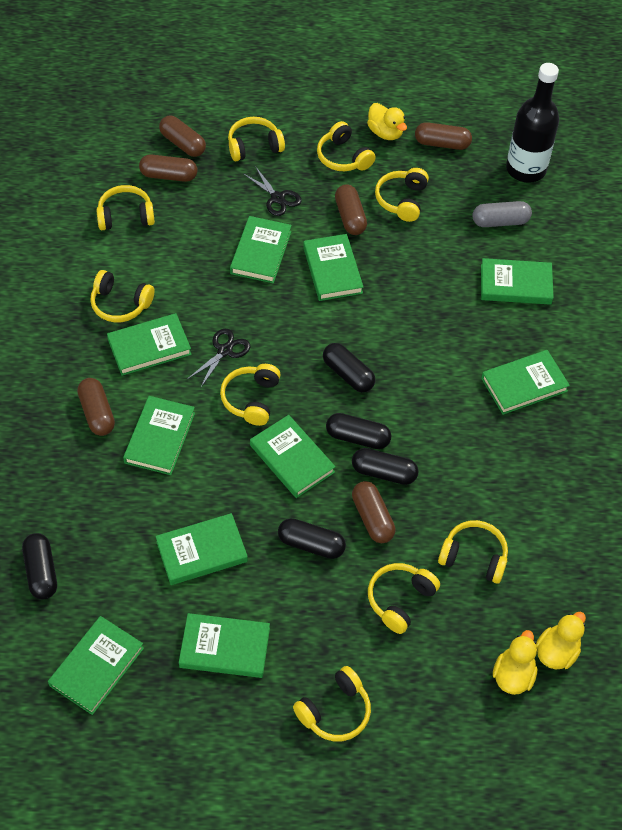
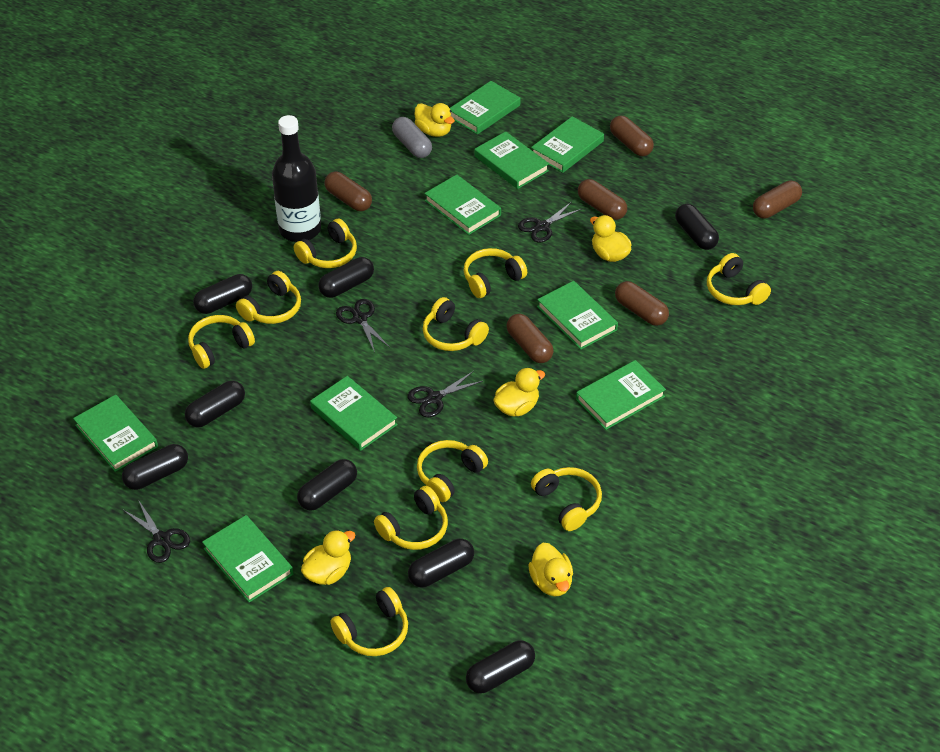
black capsule: 5 -> 8
black scissors: 2 -> 4
green book: 10 -> 9
yellow duck: 3 -> 5
yellow headphones: 9 -> 10

